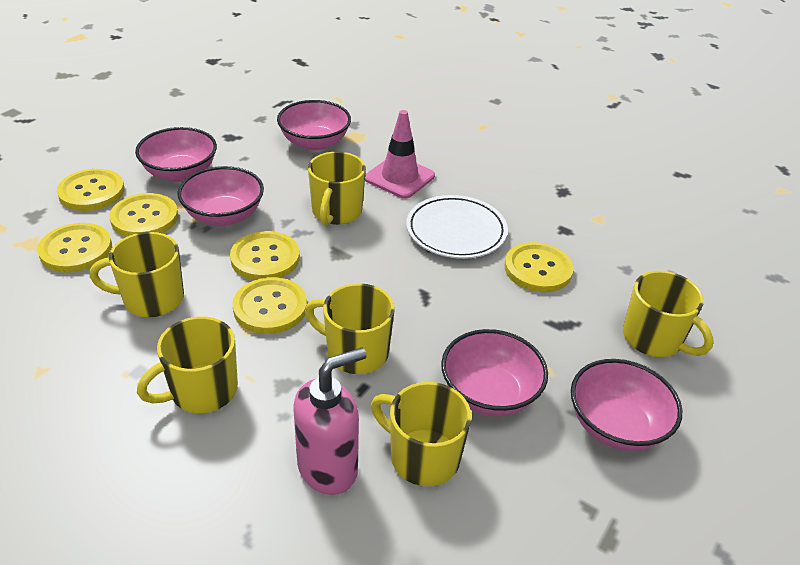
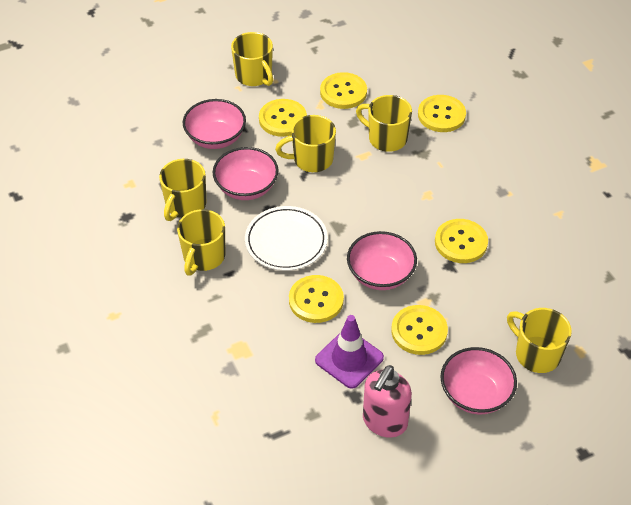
pink bowl: 5 -> 4
pink traffic cone: 1 -> 0
purple traffic cone: 0 -> 1

